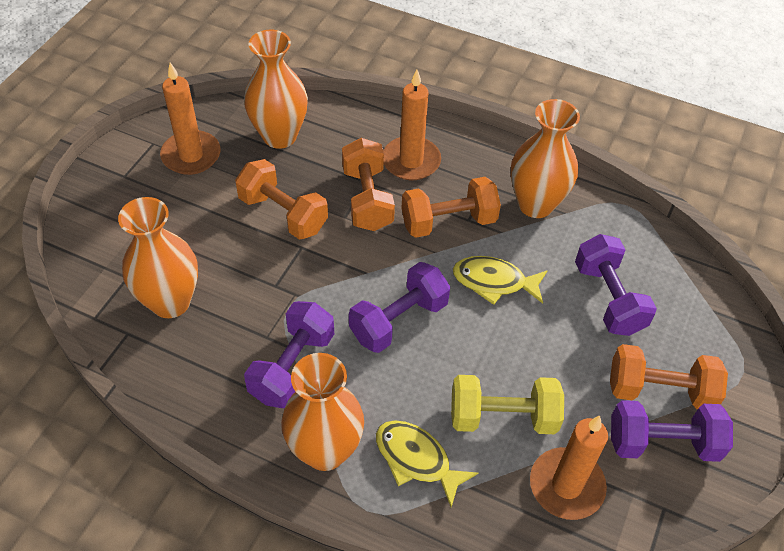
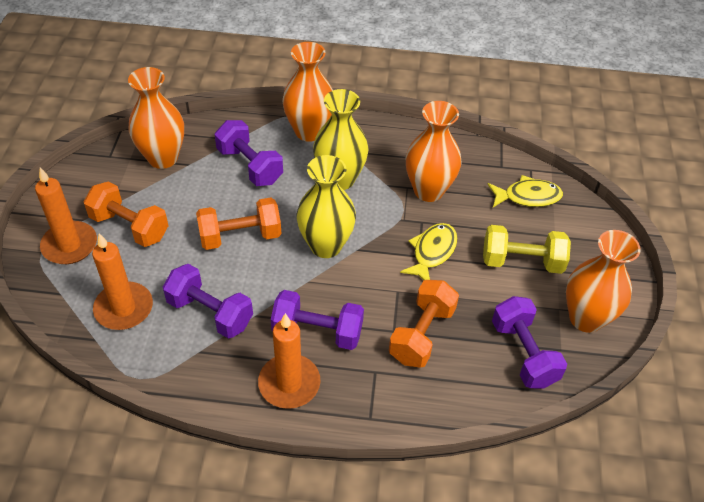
orange dumbbell: 4 -> 3
yellow vase: 0 -> 2

